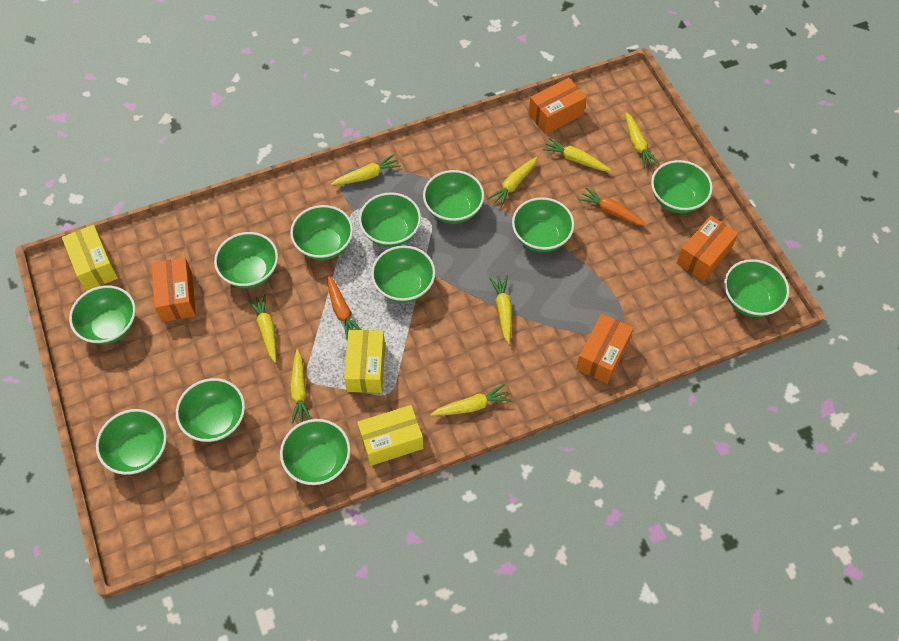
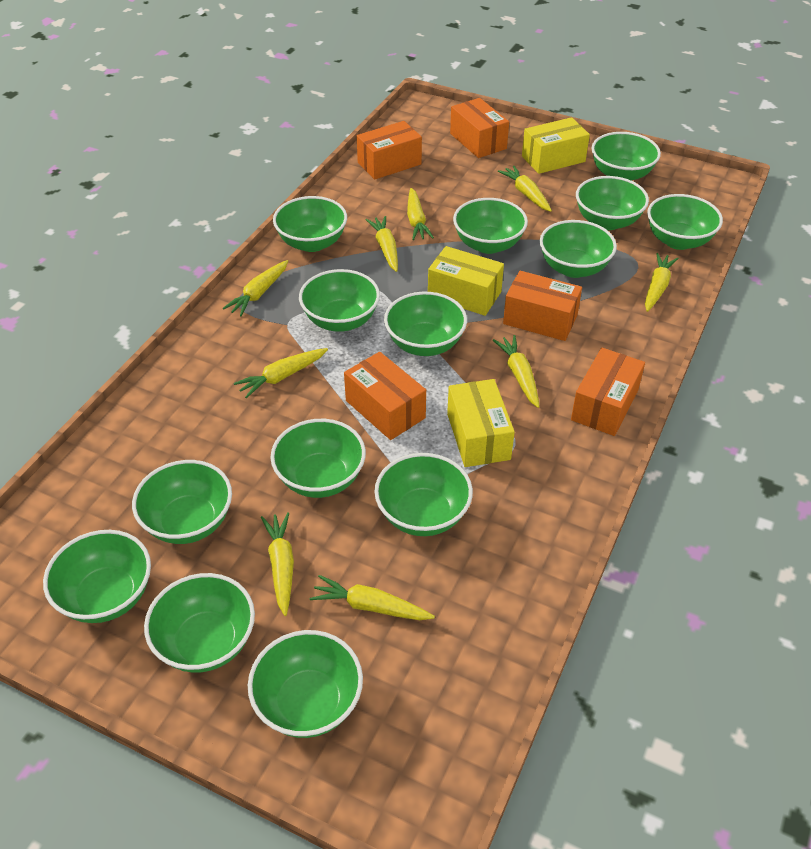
green bowl: 12 -> 14
orange box: 4 -> 5
orange carrot: 2 -> 0
yellow carrot: 8 -> 9

